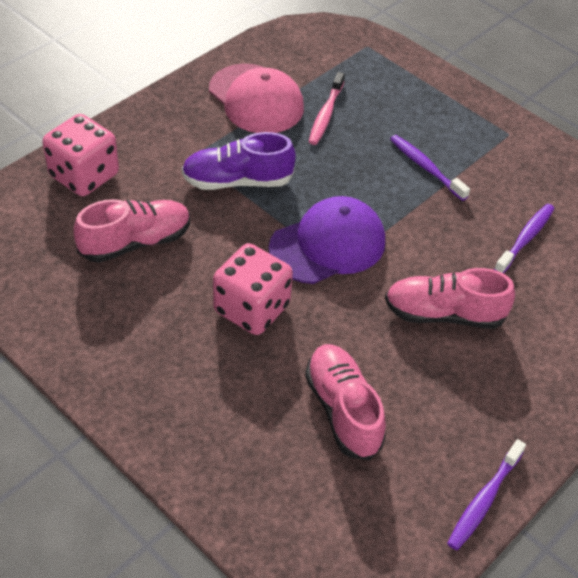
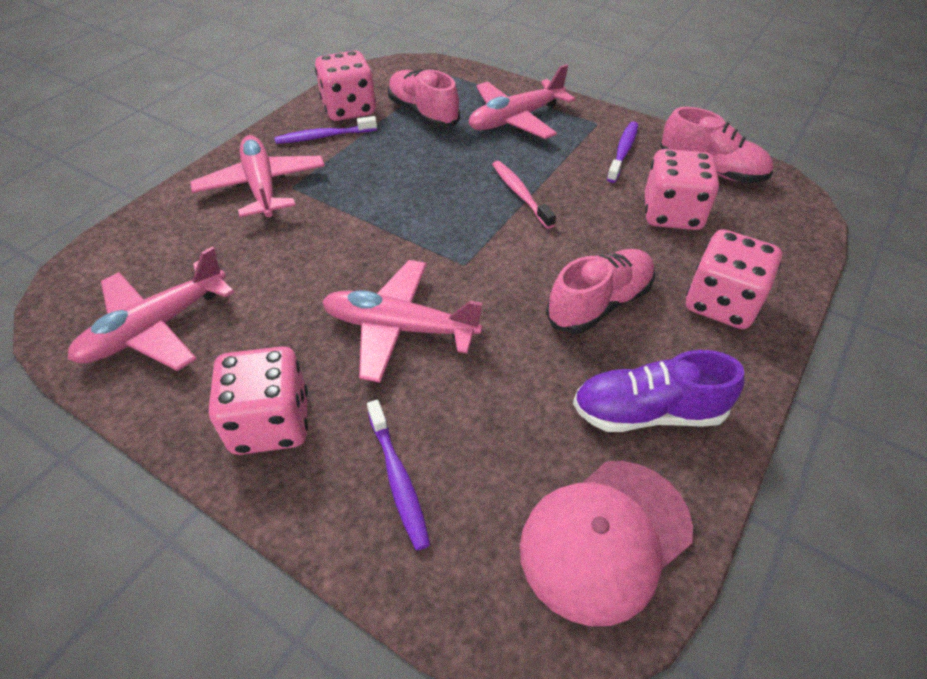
pink dice: 2 -> 4
pink plane: 0 -> 4
purple cap: 1 -> 0

